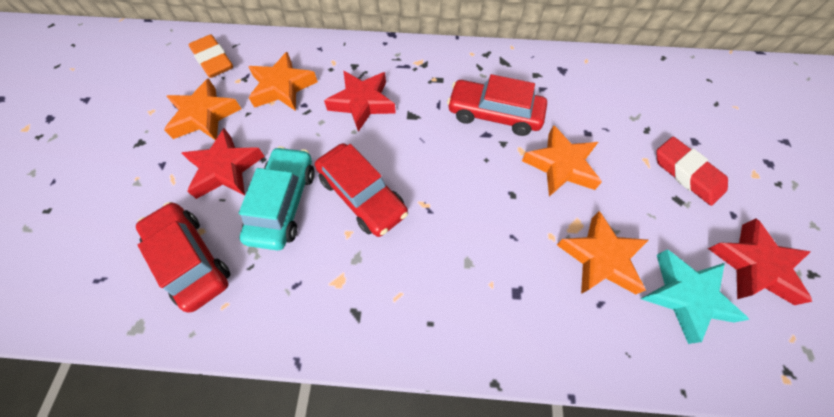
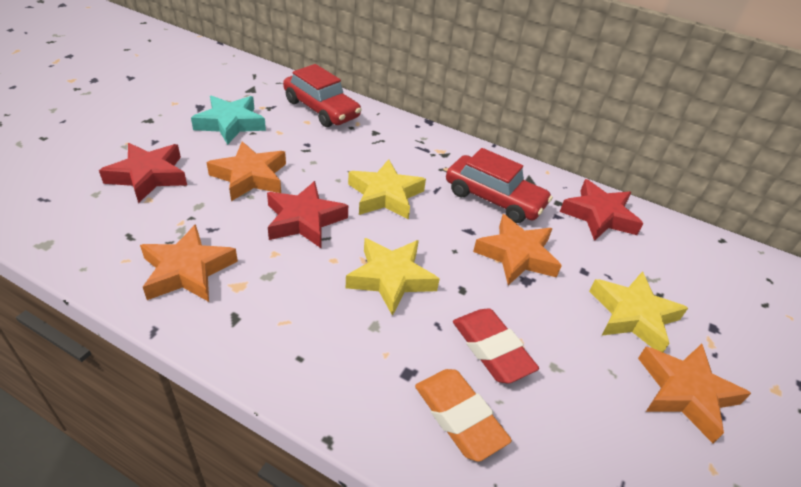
red car: 3 -> 2
turquoise car: 1 -> 0
yellow star: 0 -> 3

